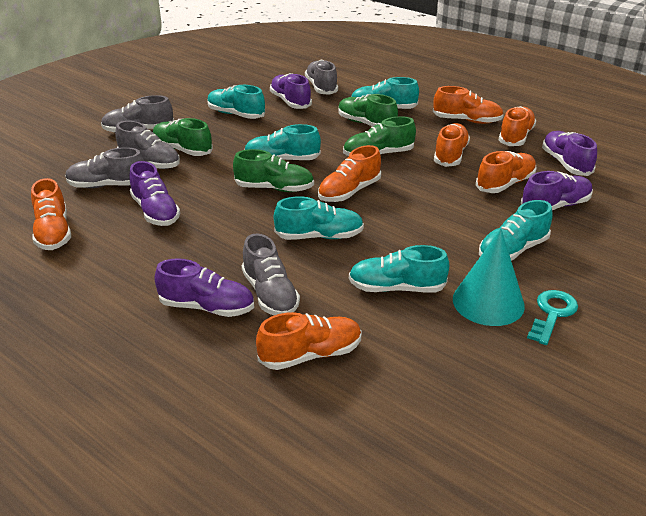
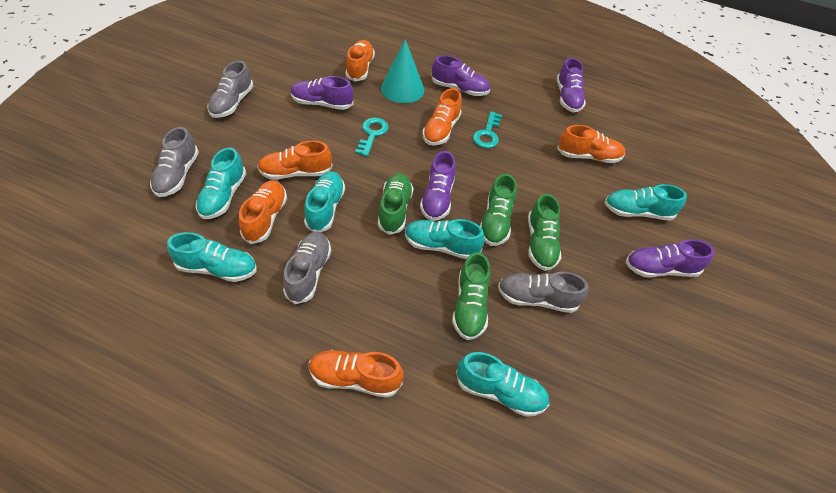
grey shoe: 5 -> 4
orange shoe: 7 -> 6
turquoise key: 1 -> 2

